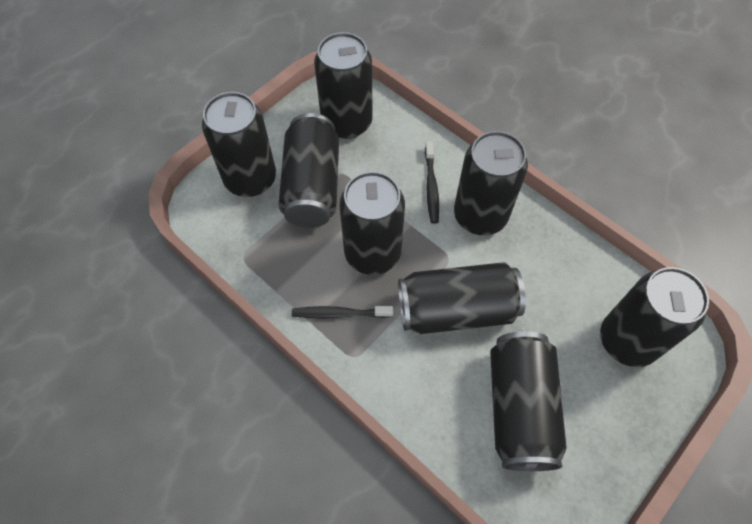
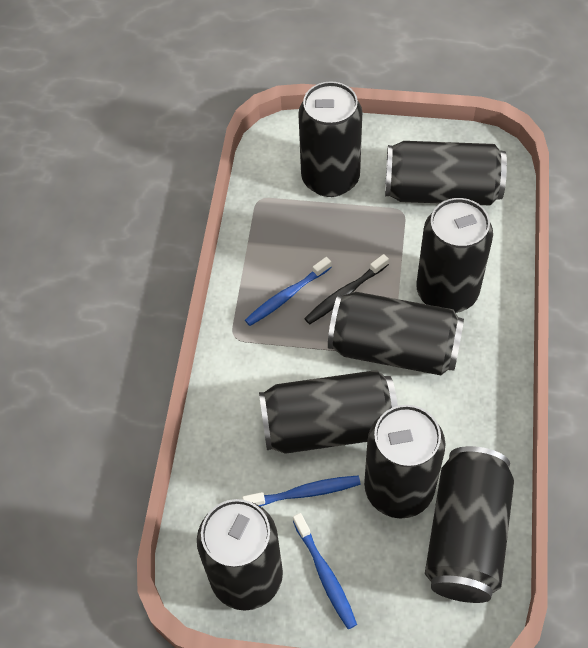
black toothbrush: 2 -> 1
blue toothbrush: 0 -> 3

